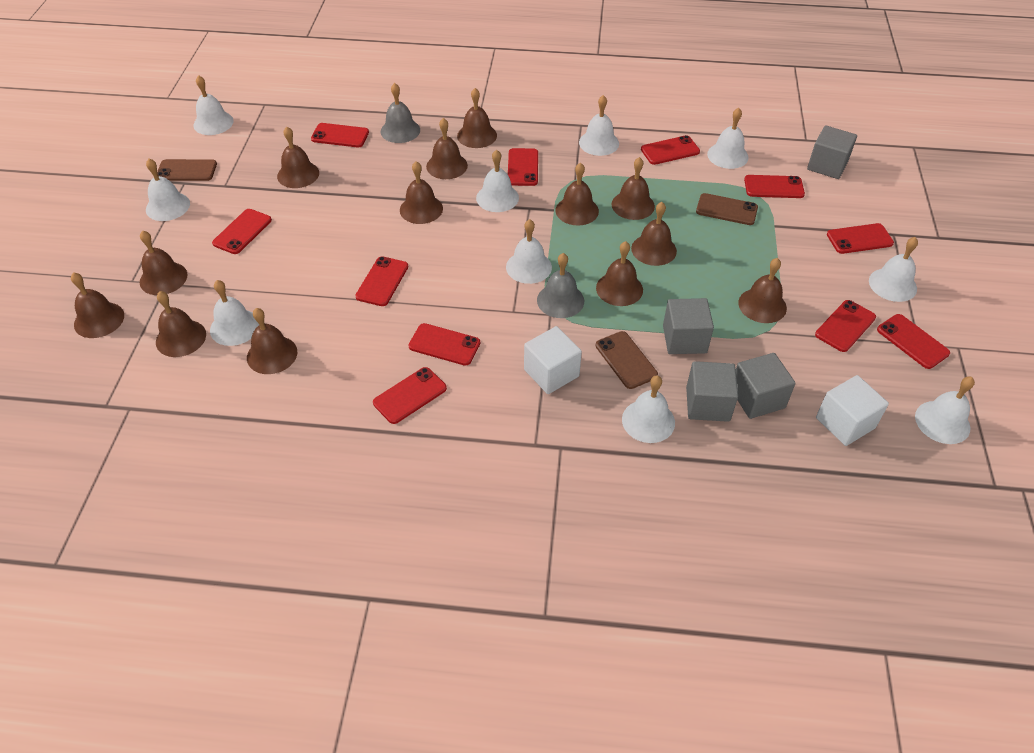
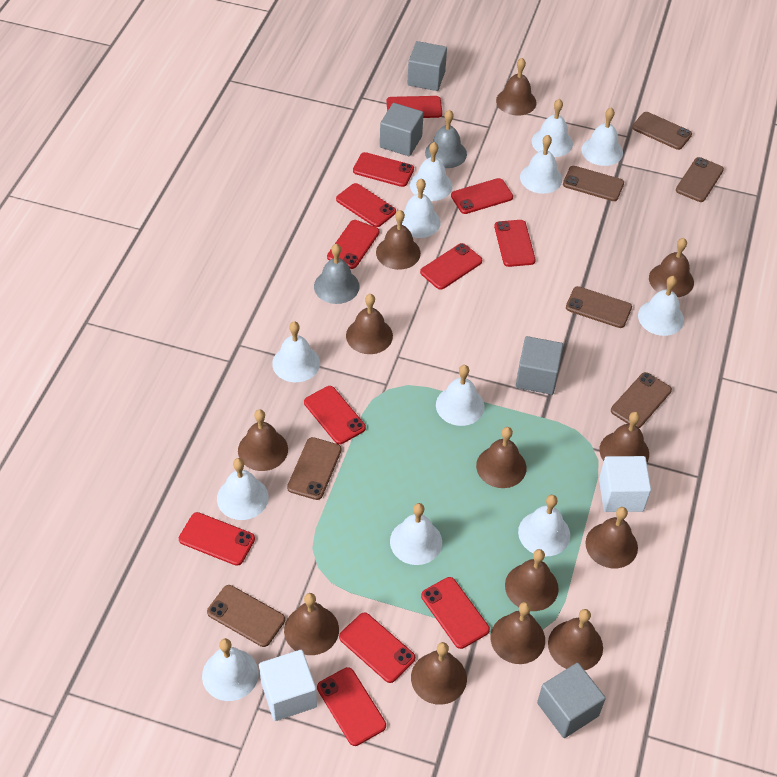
brown phone: 3 -> 7
red phone: 11 -> 12
white bell: 10 -> 12

